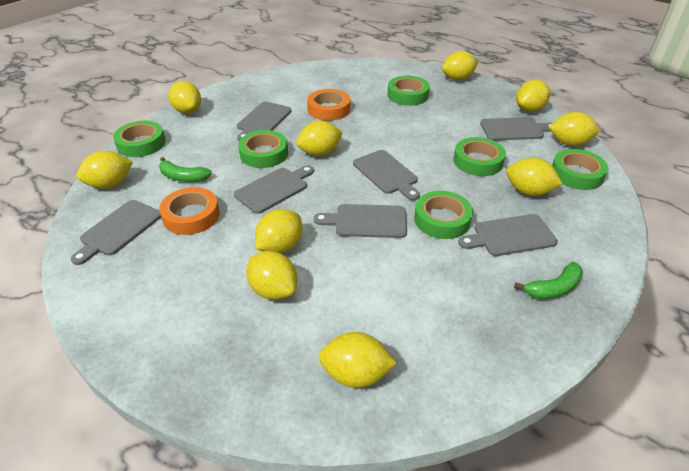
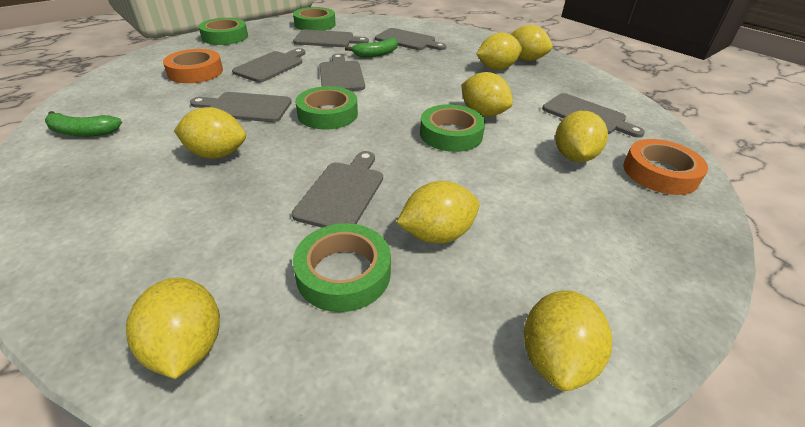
green tape: 6 -> 5
yellow lemon: 10 -> 8

